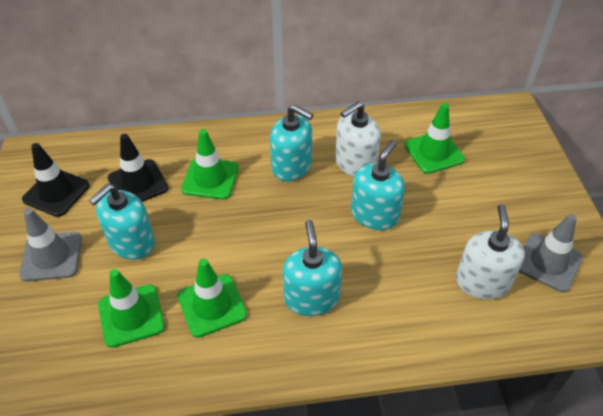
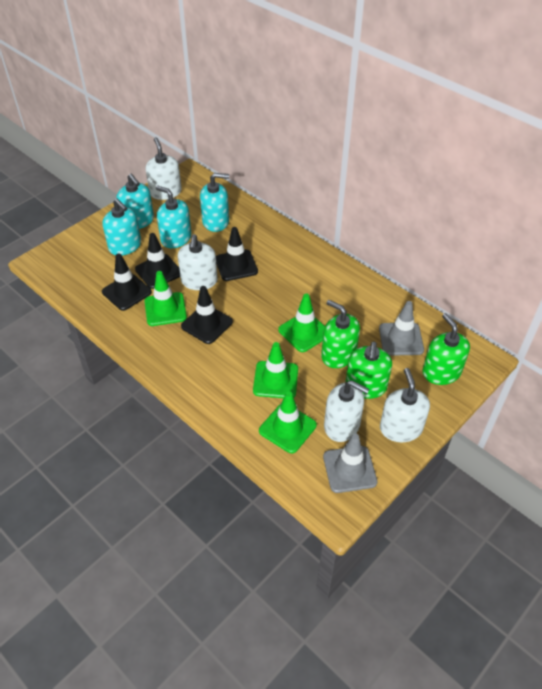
black traffic cone: 2 -> 4
green soap dispenser: 0 -> 3
white soap dispenser: 2 -> 4

